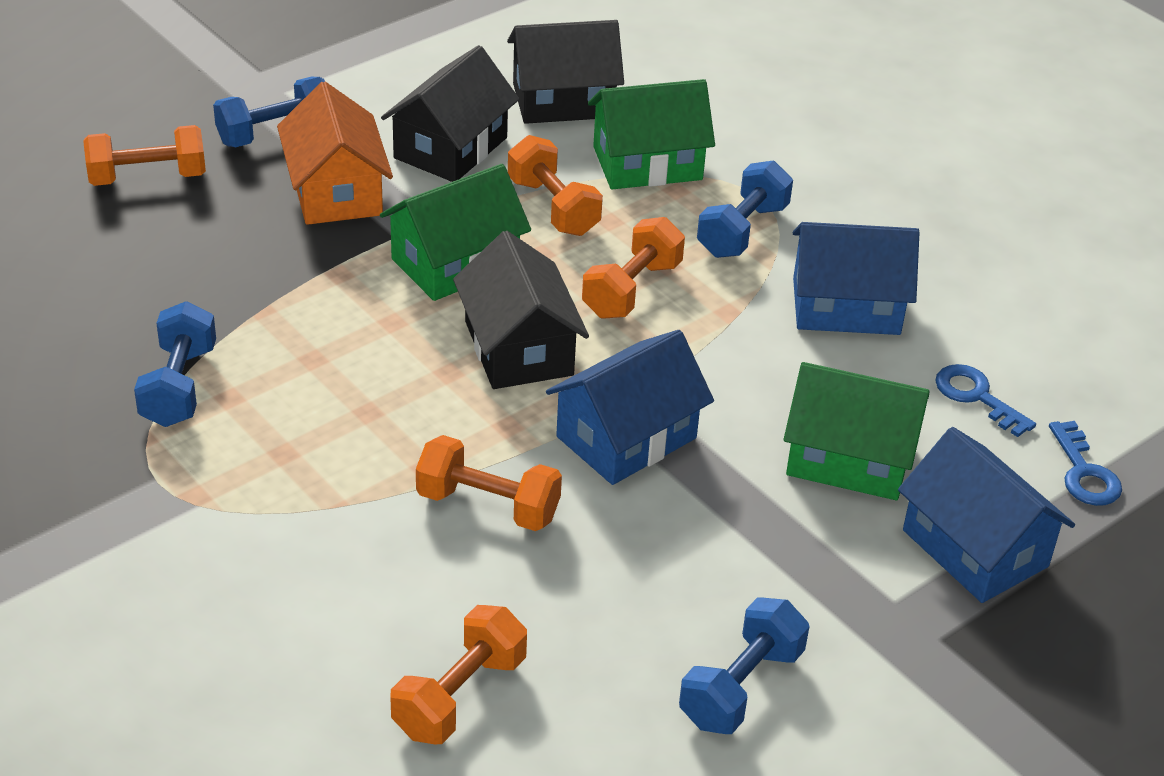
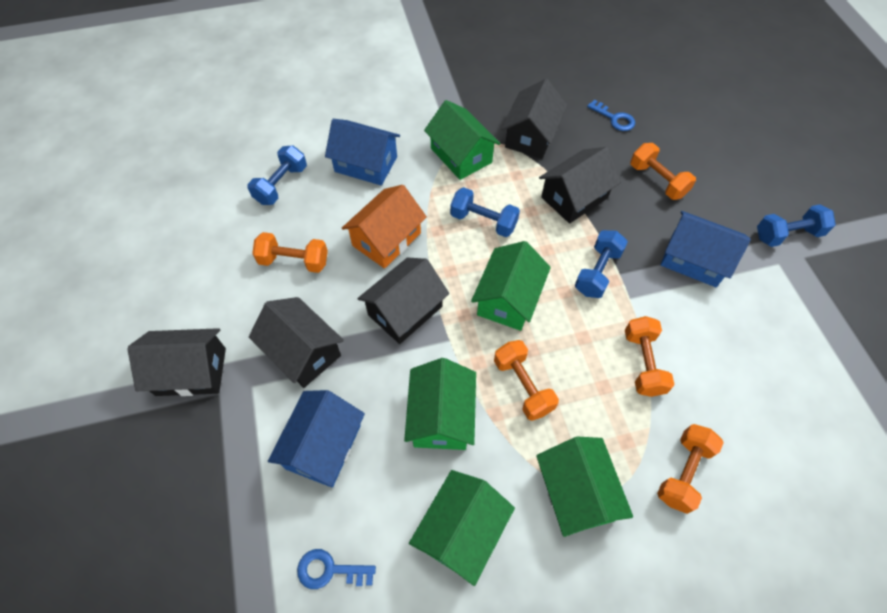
black house: 3 -> 5
green house: 3 -> 5

